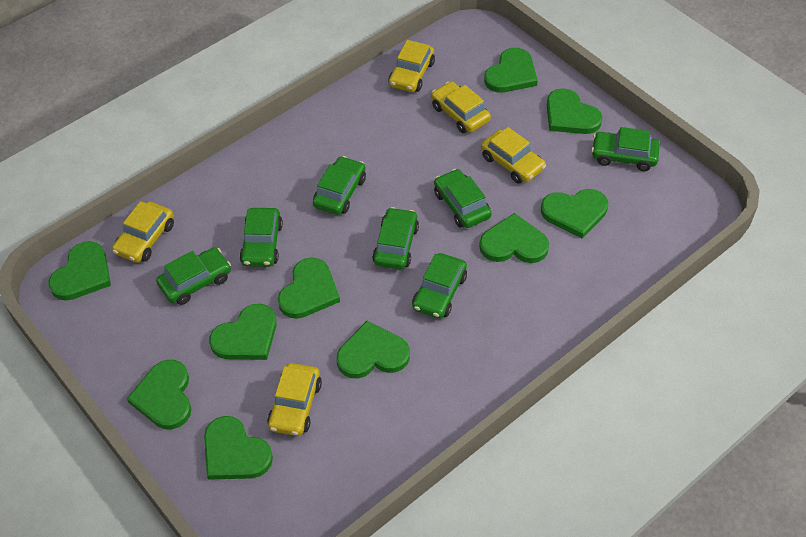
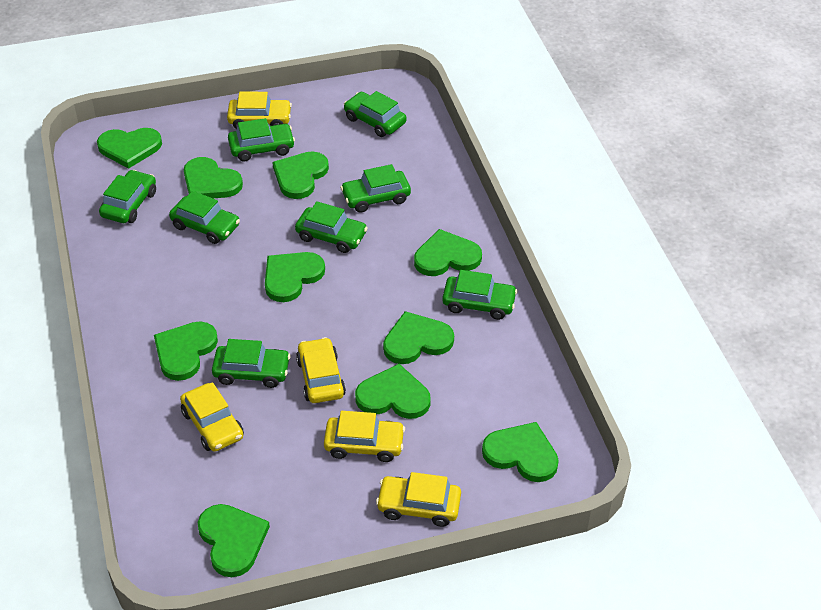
green car: 7 -> 8

